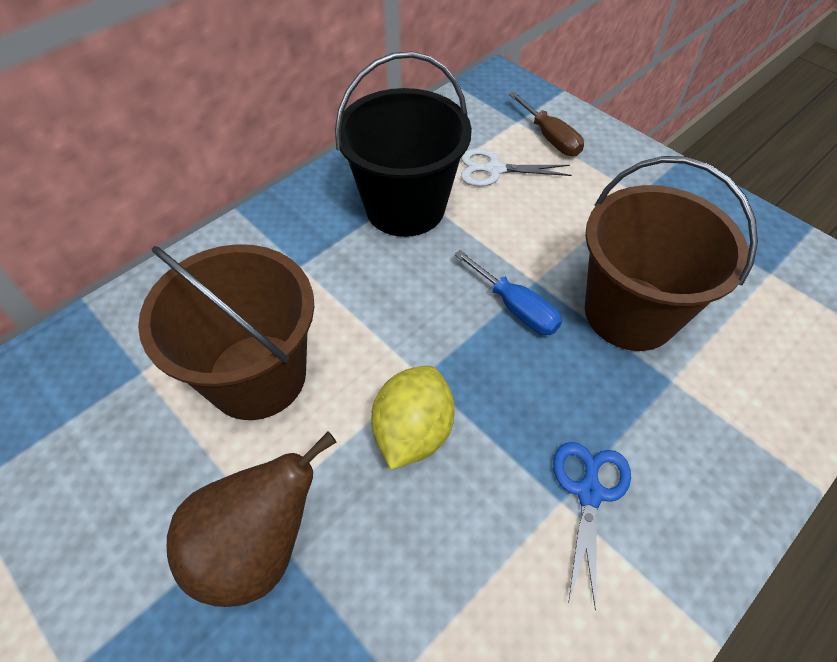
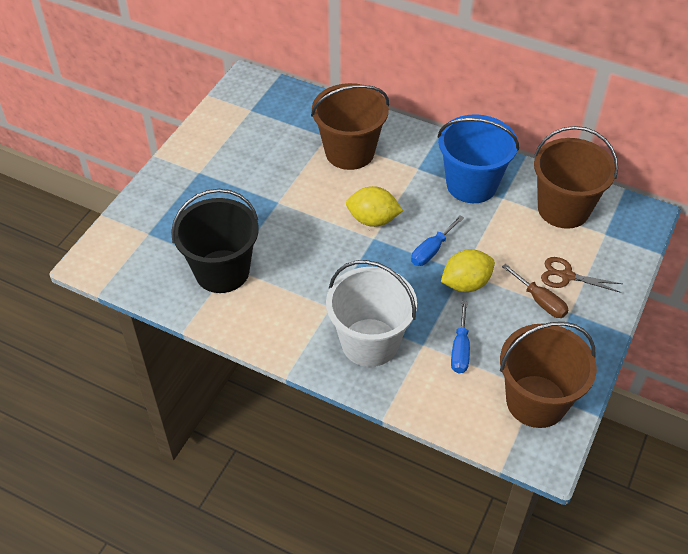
blue bucket: 0 -> 1
blue scissors: 1 -> 0
blue screwdriver: 1 -> 2
brown bucket: 2 -> 3
brown pear: 1 -> 0
brown scissors: 0 -> 1
white bucket: 0 -> 1
white scissors: 1 -> 0
yellow lemon: 1 -> 2

